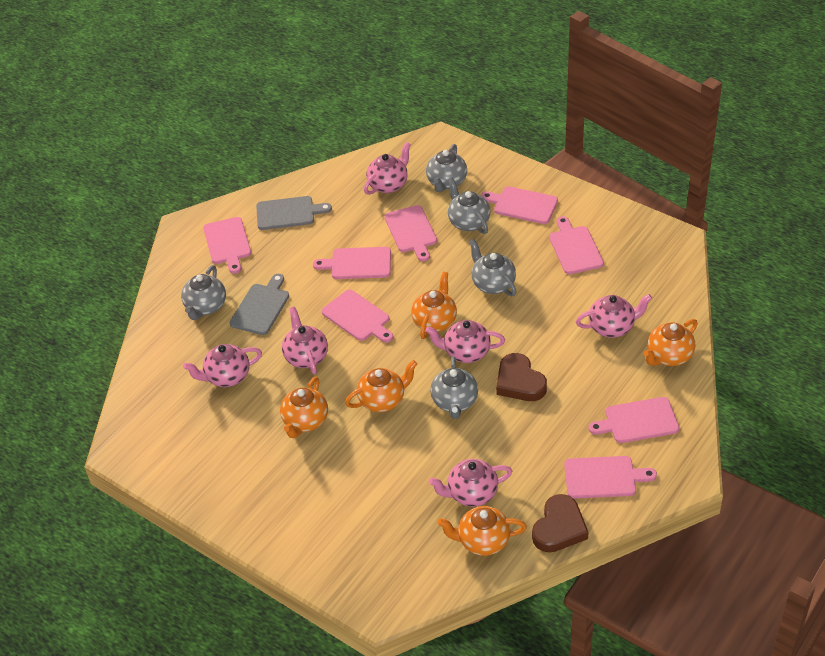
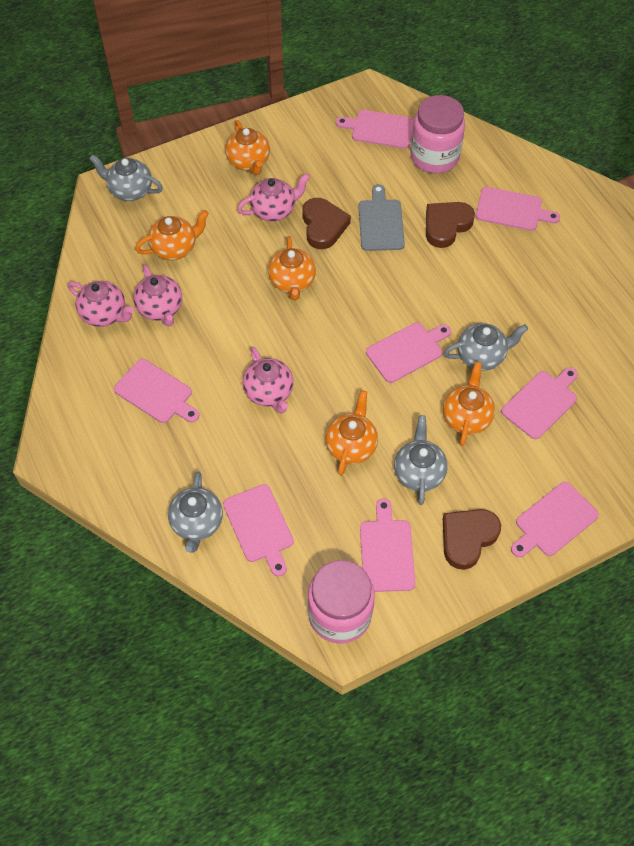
brown heart: 2 -> 3
grey cutting board: 2 -> 1
grey teapot: 5 -> 4
pink jar: 0 -> 2
pink teapot: 6 -> 4

